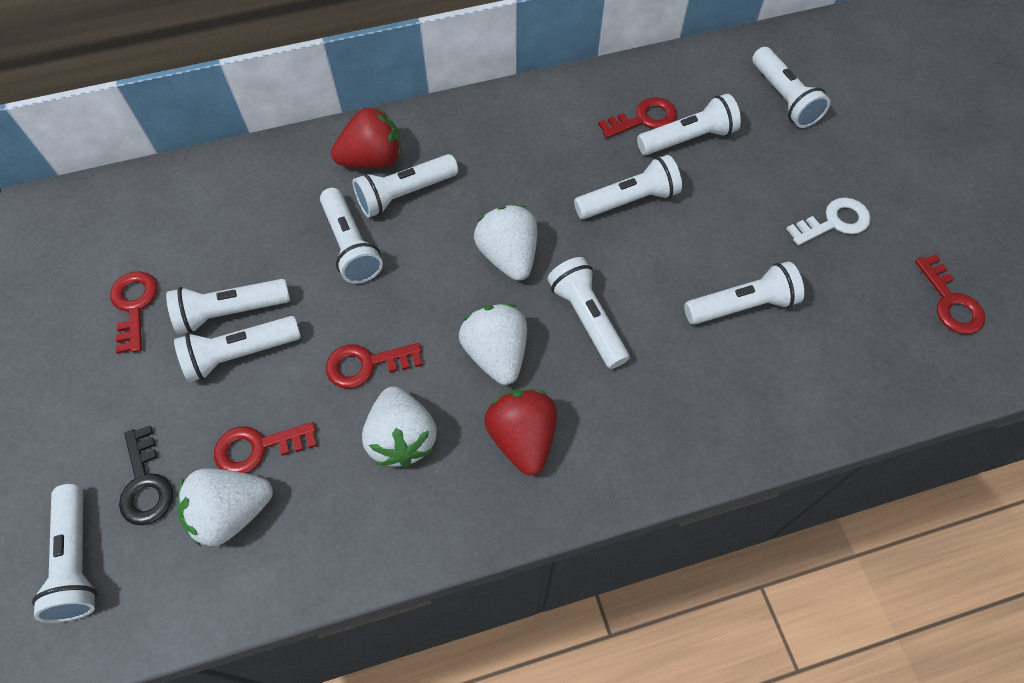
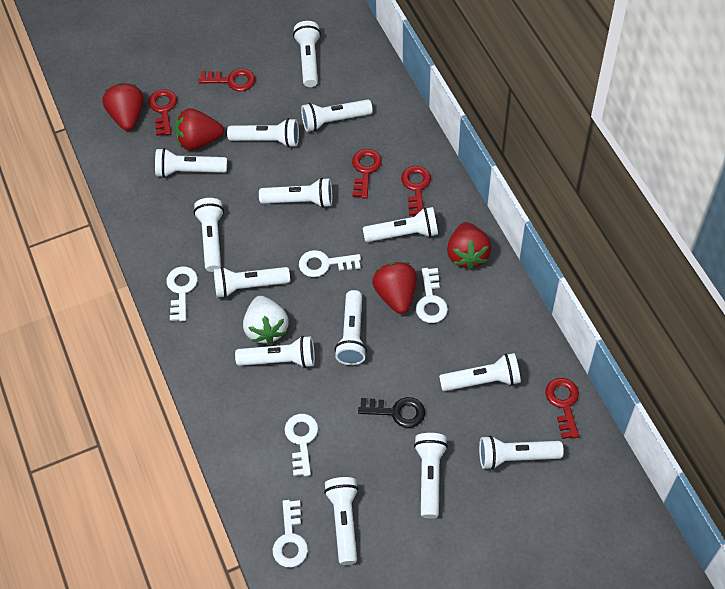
red strawberry: 2 -> 4
white flashlight: 10 -> 14
white key: 1 -> 5
white strawberry: 4 -> 1

